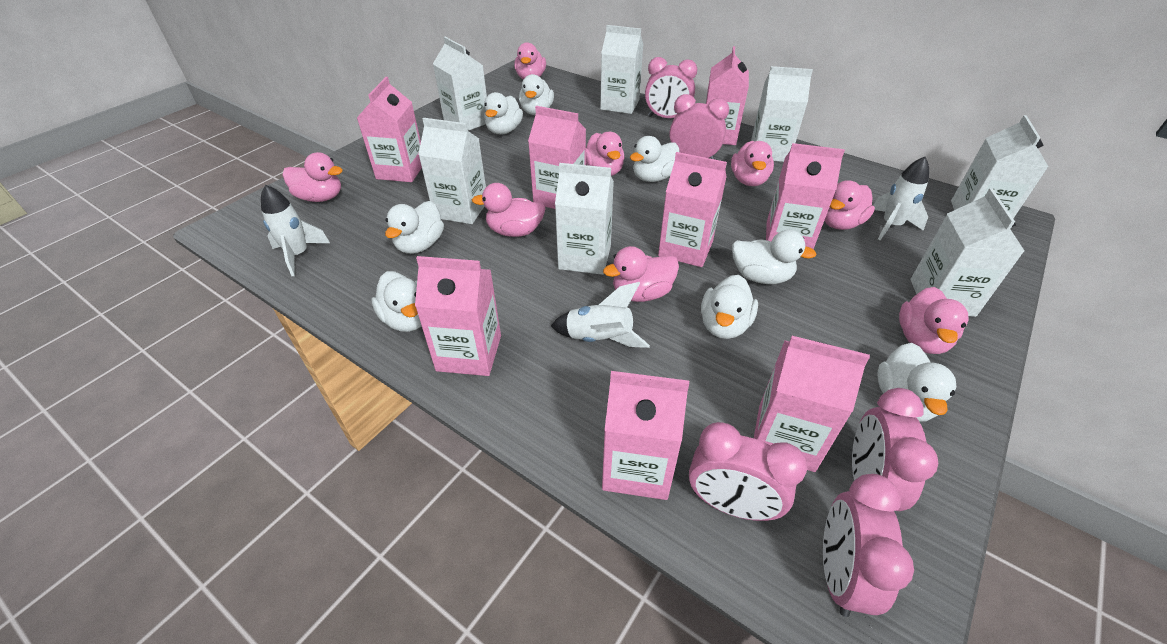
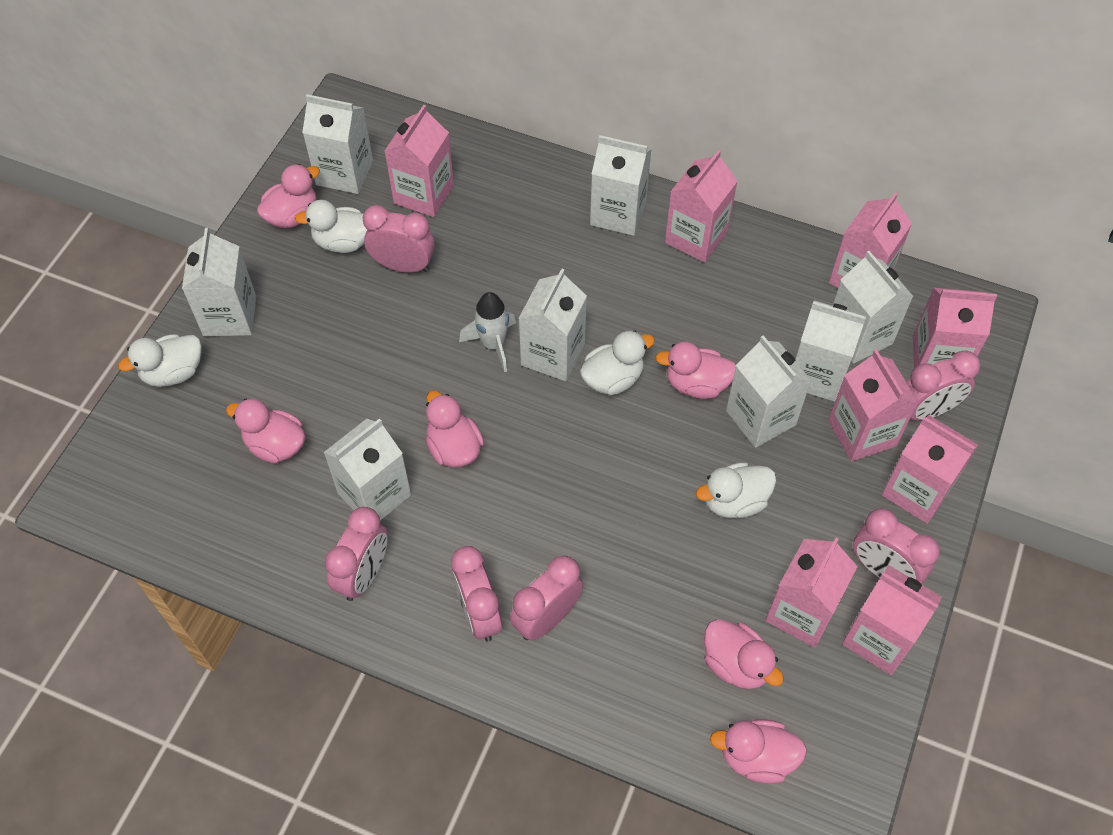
pink clock: 5 -> 6
pink duck: 8 -> 6
white carton: 7 -> 8
white duck: 8 -> 4
white rocket: 3 -> 1

